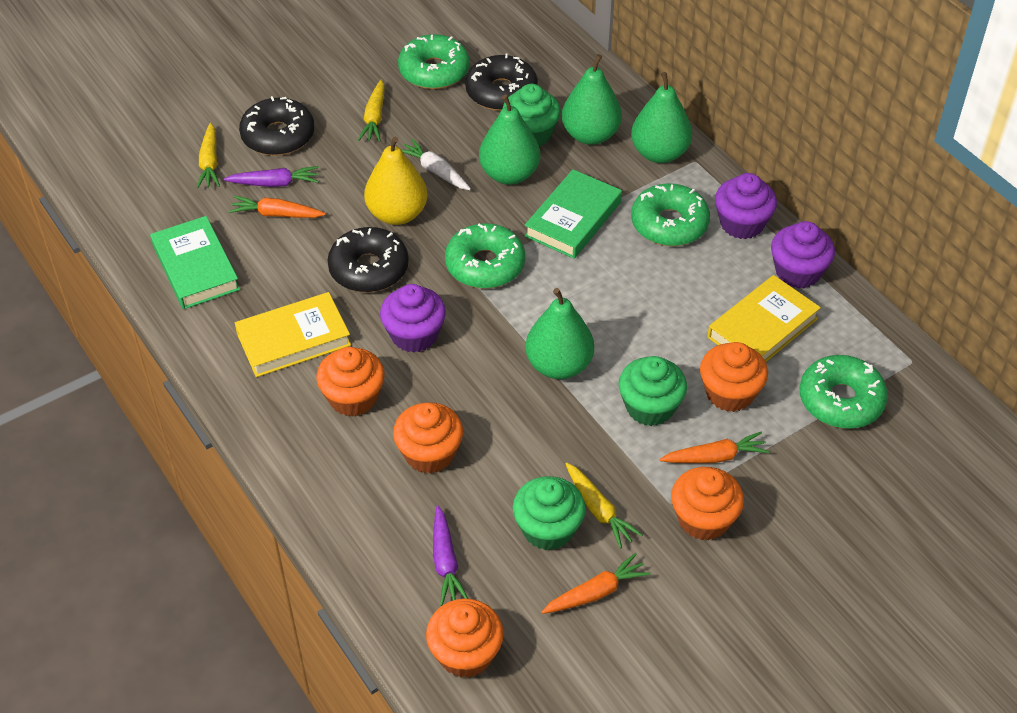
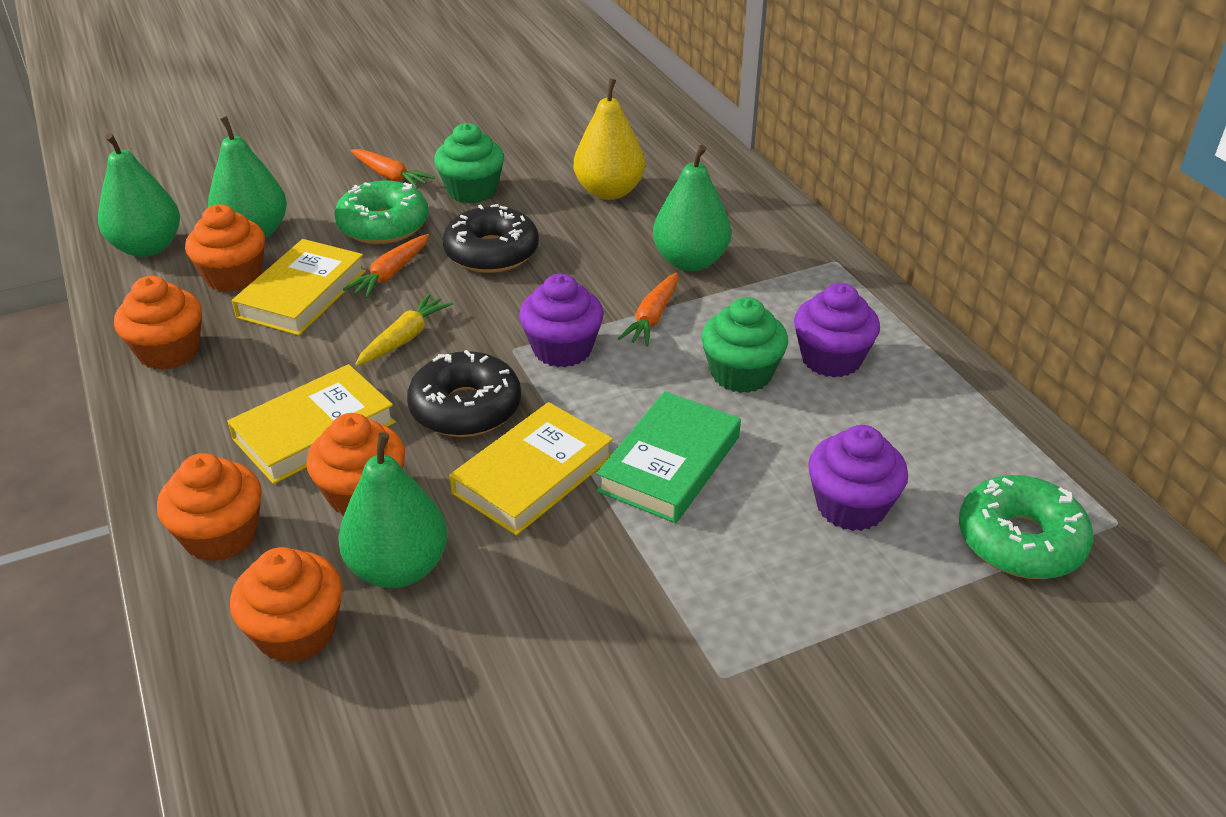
black donut: 3 -> 2
green book: 2 -> 1
green cupcake: 3 -> 2
green donut: 4 -> 2
purple carrot: 2 -> 0
white carrot: 1 -> 0
yellow book: 2 -> 3
yellow carrot: 3 -> 1

